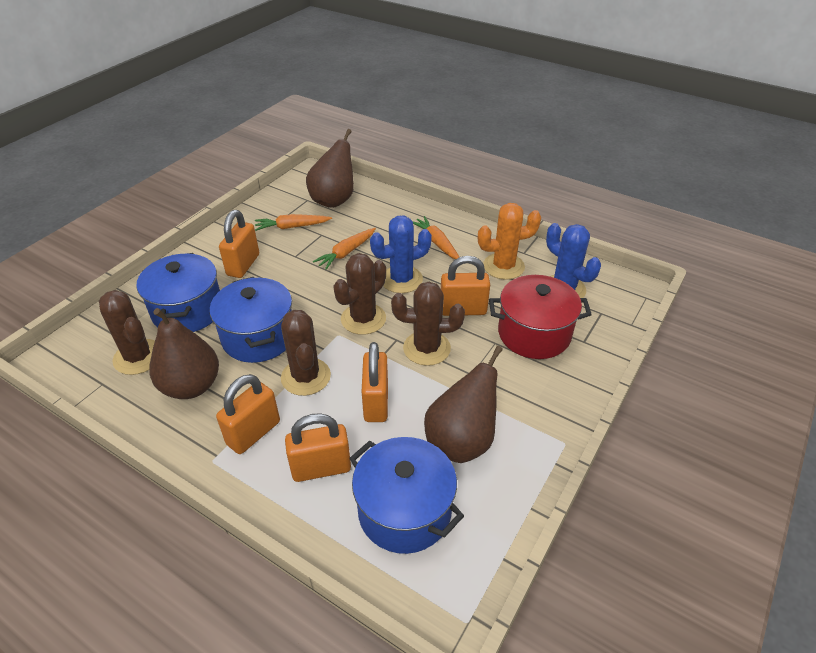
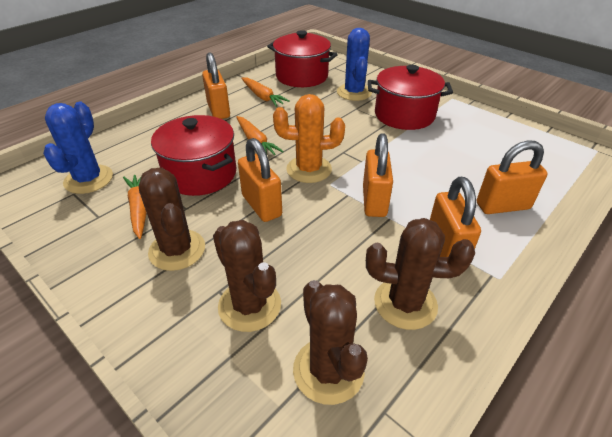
blue pot: 3 -> 0
brown pear: 3 -> 0
red pot: 1 -> 3

